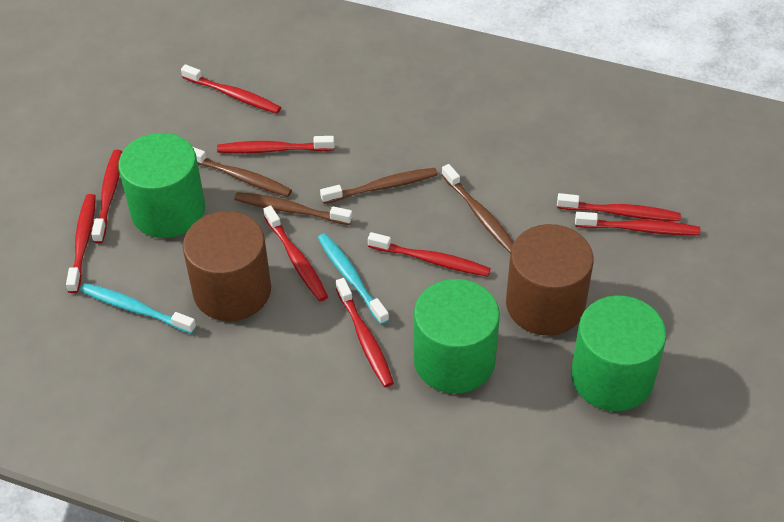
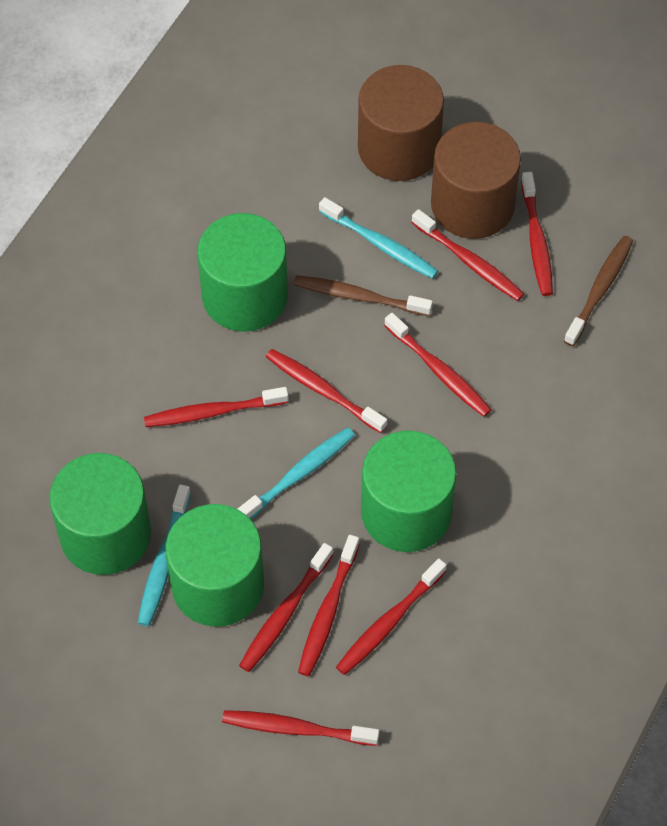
brown toothbrush: 4 -> 2
green cylinder: 3 -> 4
turquoise toothbrush: 2 -> 3

